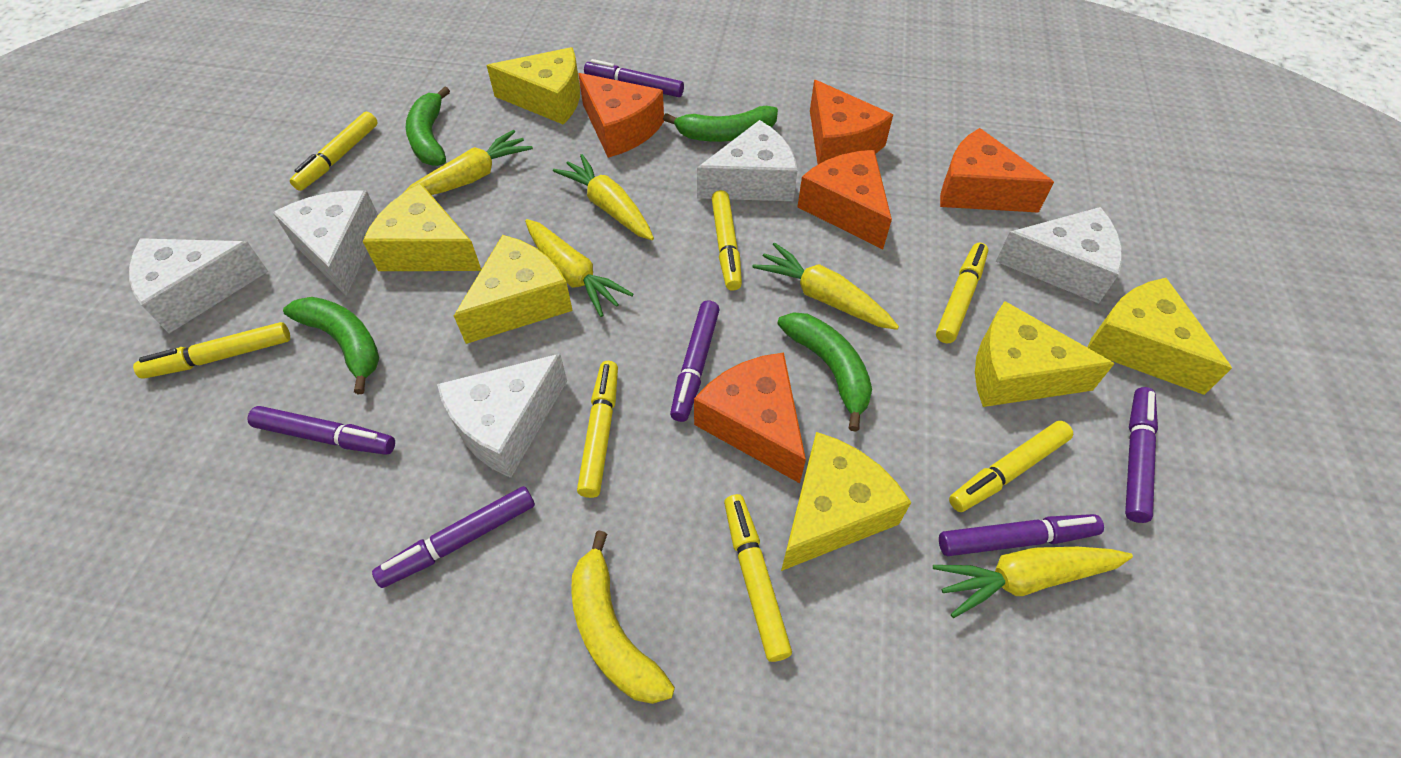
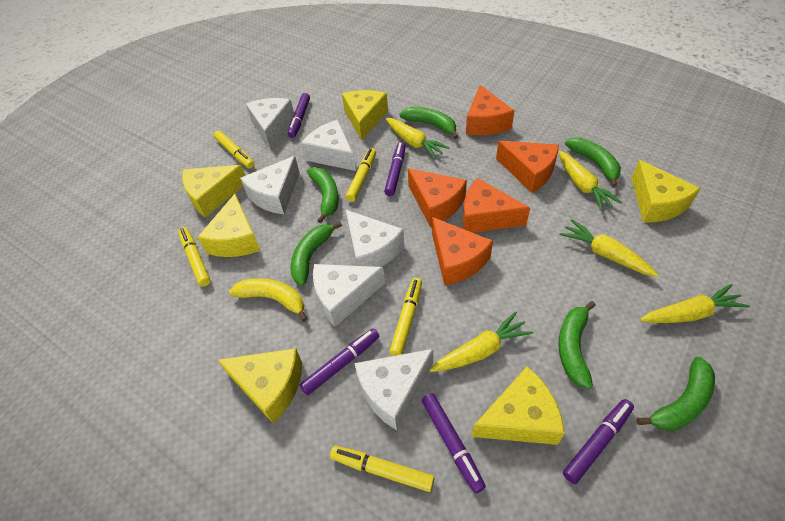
green banana: 4 -> 6
purple marker: 6 -> 5
white cheese: 5 -> 6
yellow marker: 7 -> 5

